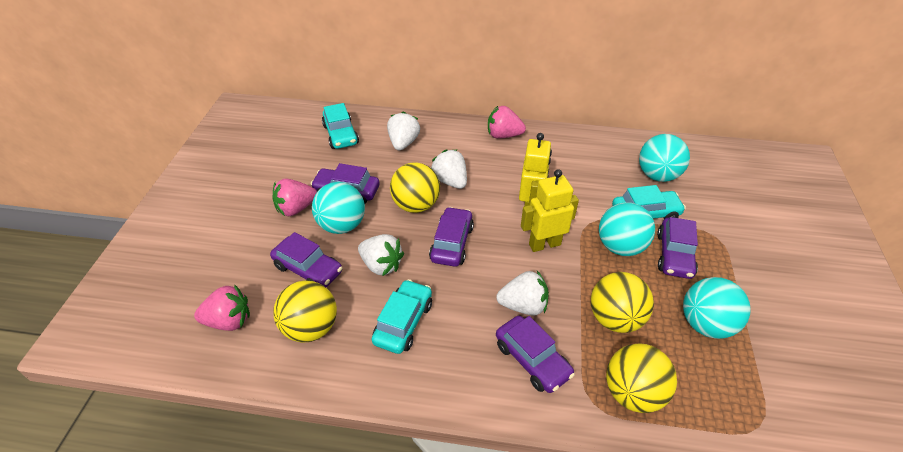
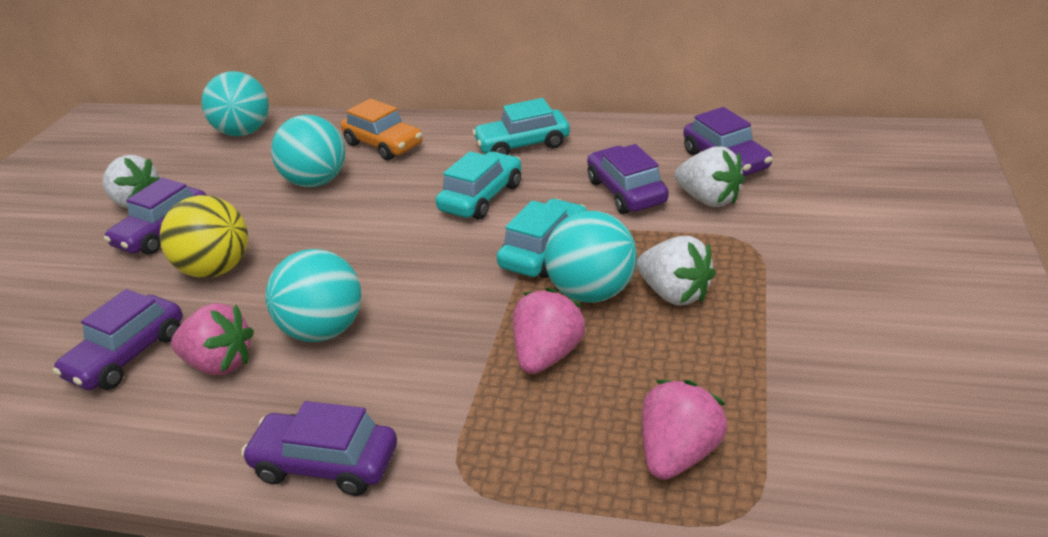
orange car: 0 -> 1
white strawberry: 4 -> 3
yellow ball: 4 -> 1
yellow robot: 2 -> 0

